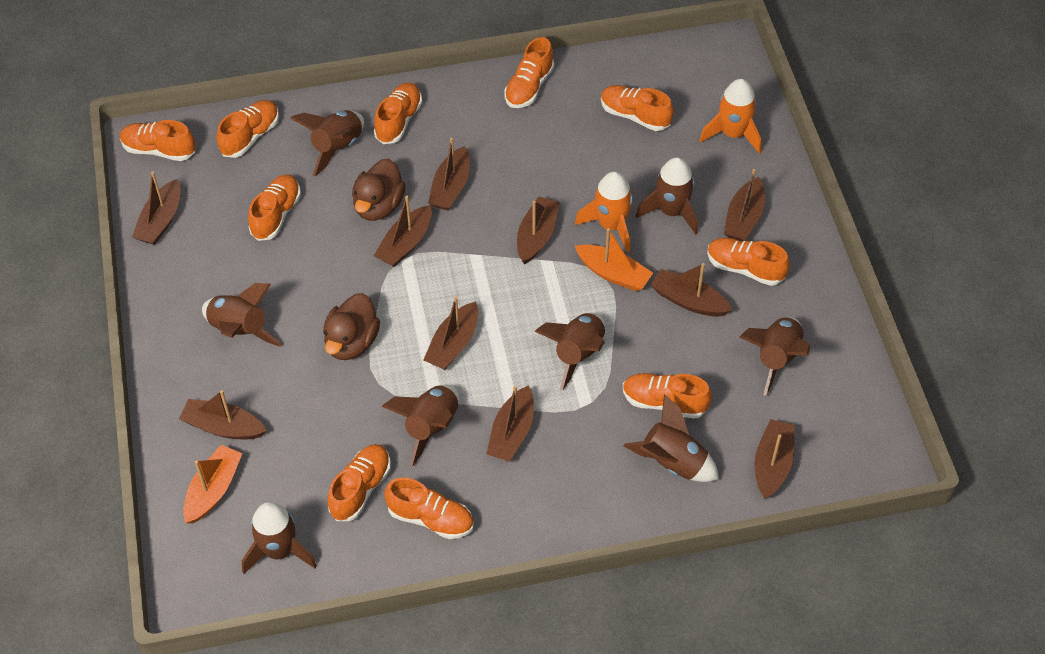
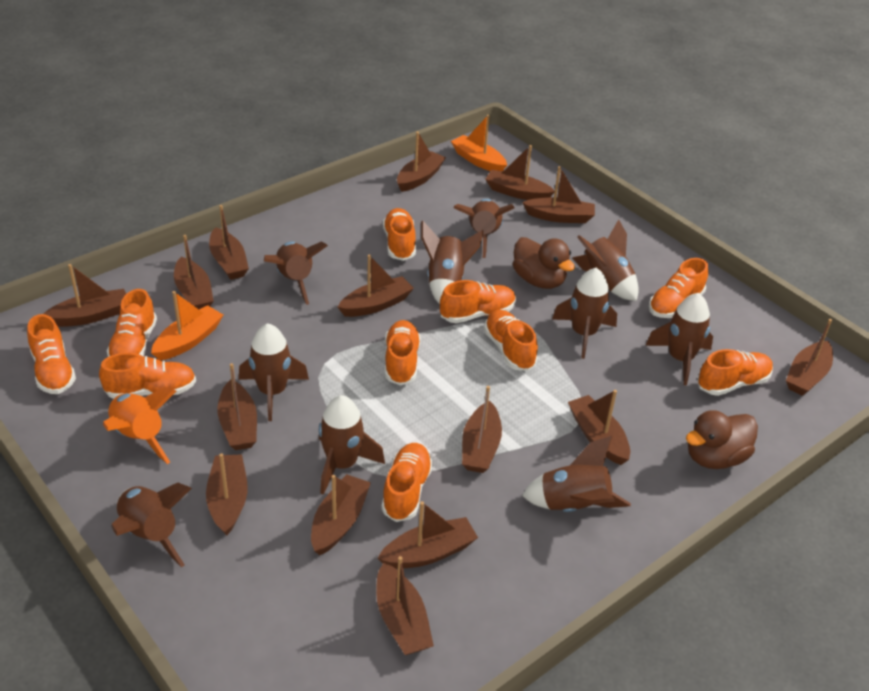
brown boat: 10 -> 15
brown rocket: 8 -> 10
orange rocket: 2 -> 1

